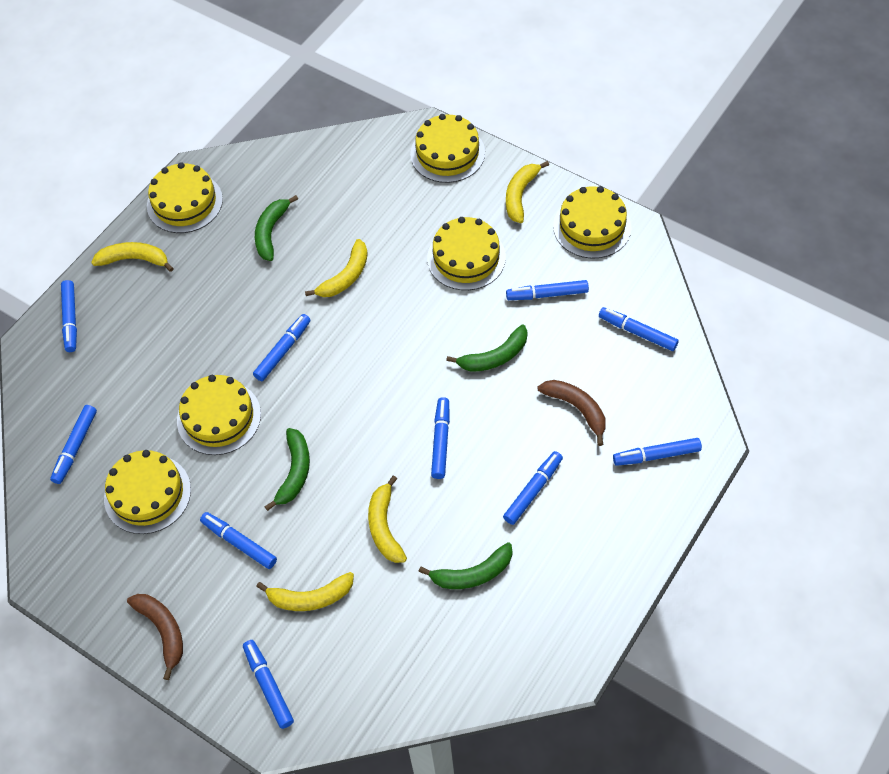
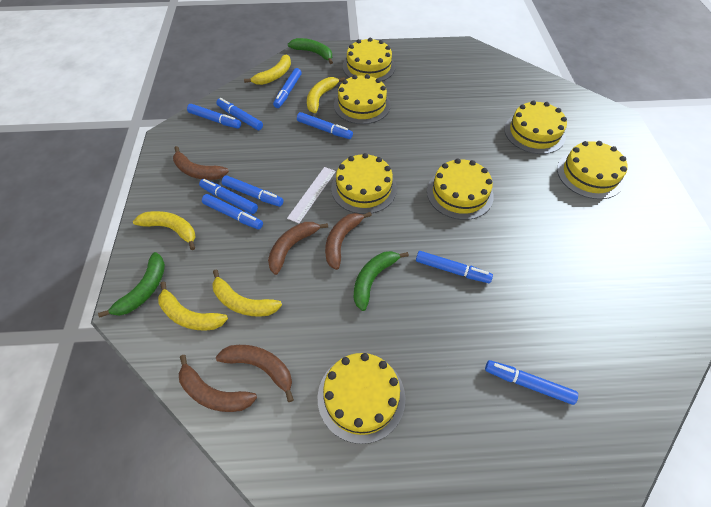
blue marker: 10 -> 9
brown banana: 2 -> 5
green banana: 4 -> 3
white ruler: 0 -> 1
yellow cake: 6 -> 7

